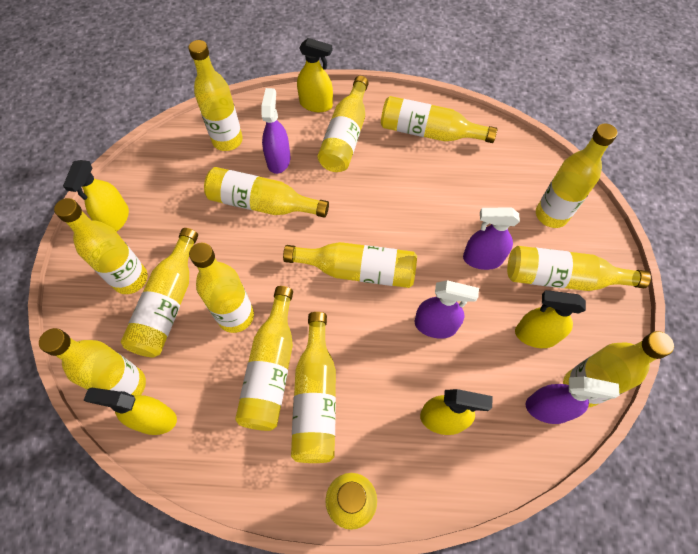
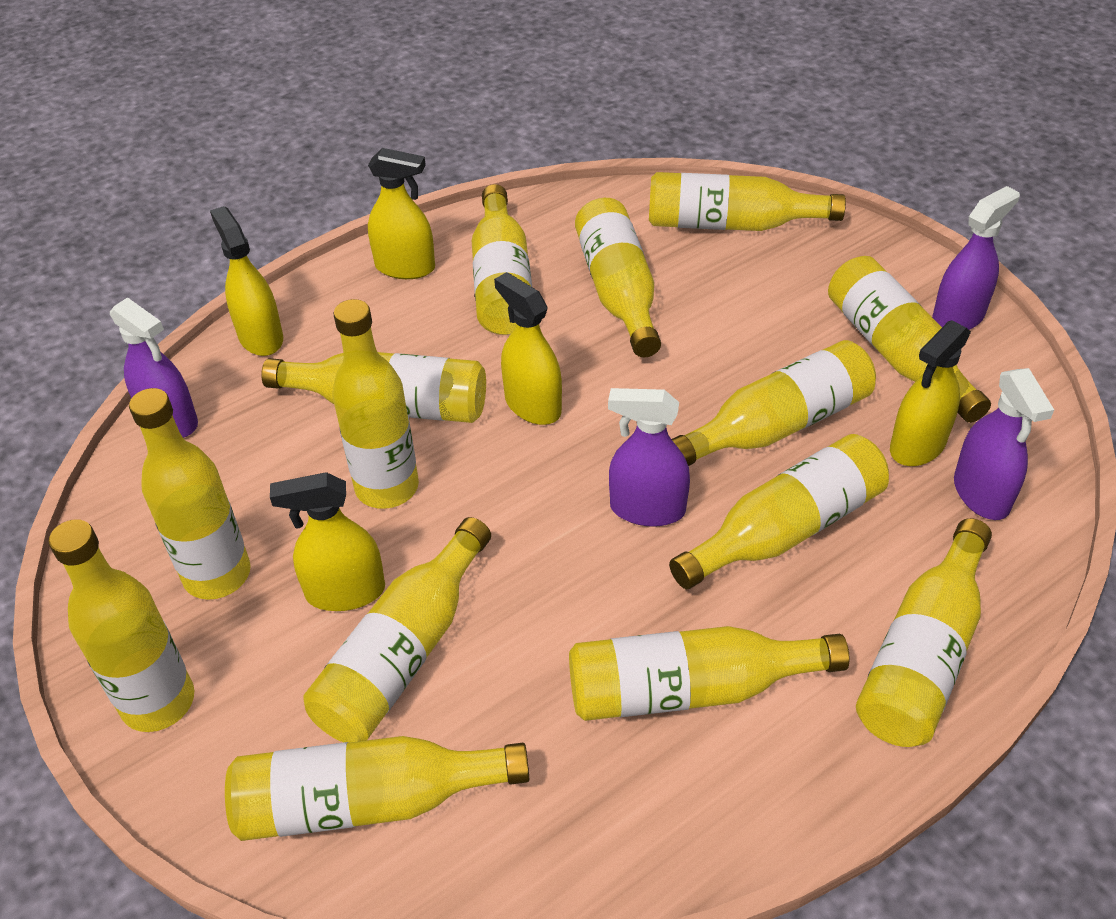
yellow bottle: 15 -> 14

